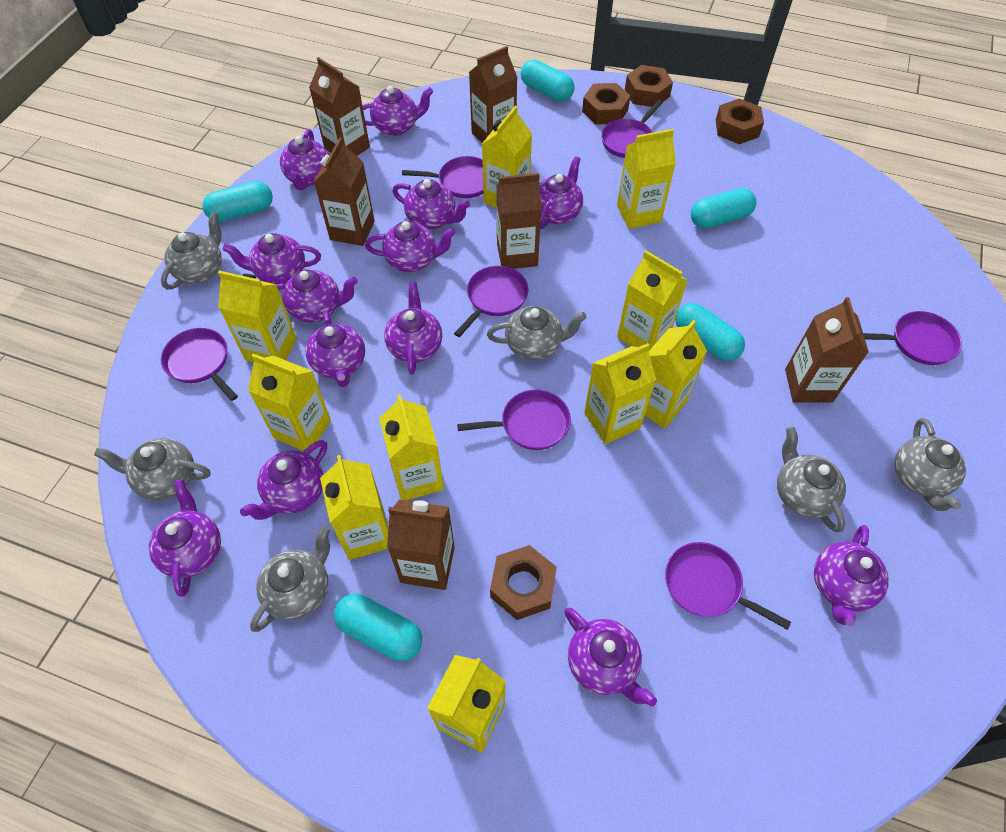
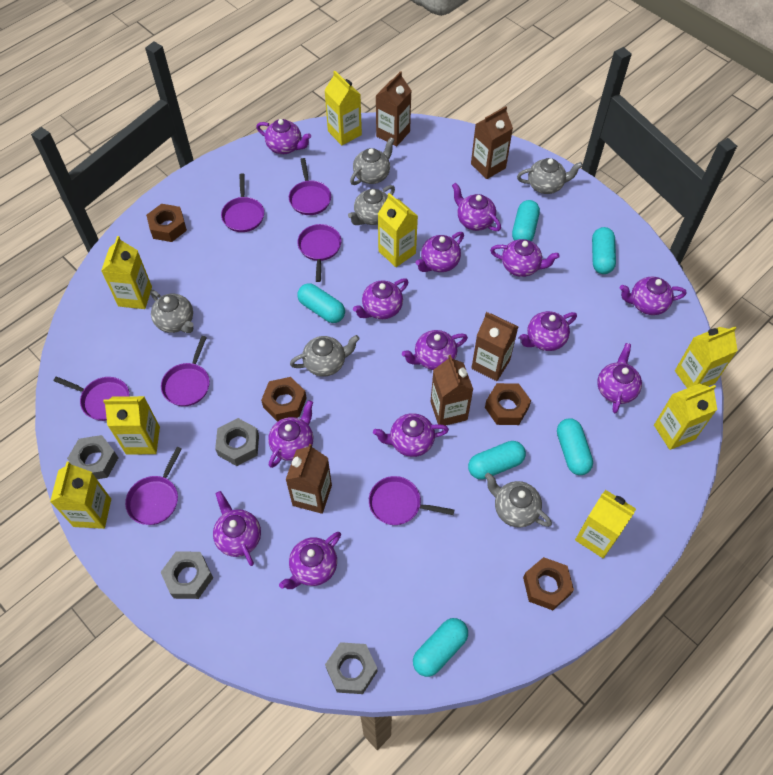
brown carton: 6 -> 5
grey nut: 0 -> 4
turquoise capsule: 5 -> 6
yellow carton: 10 -> 8

